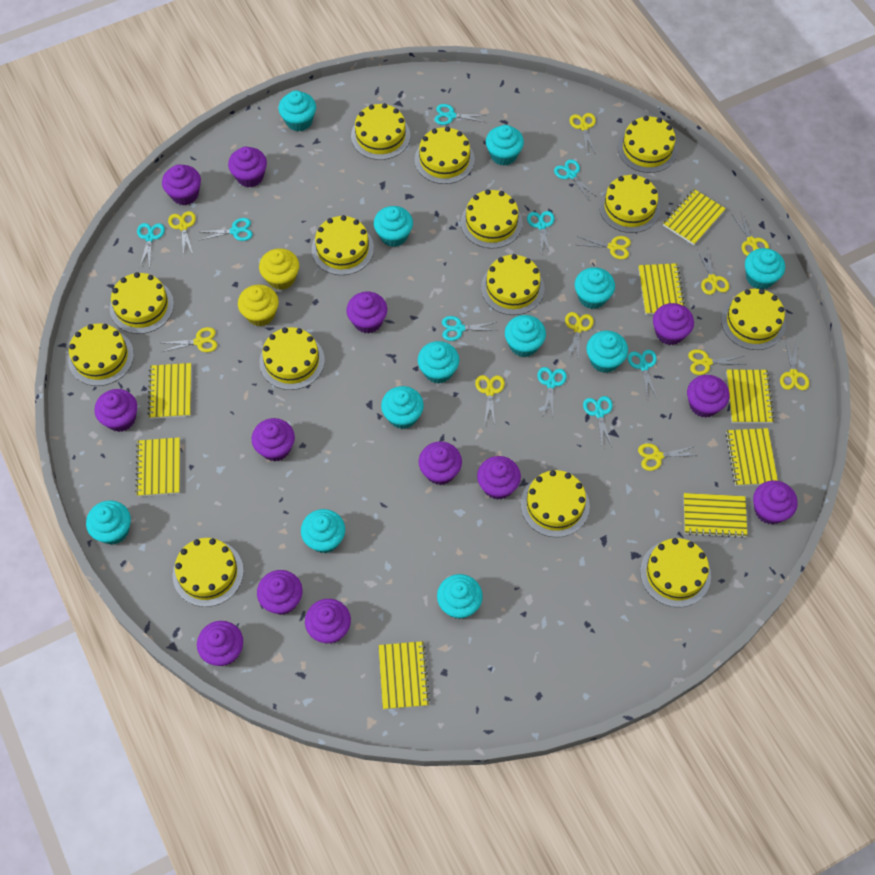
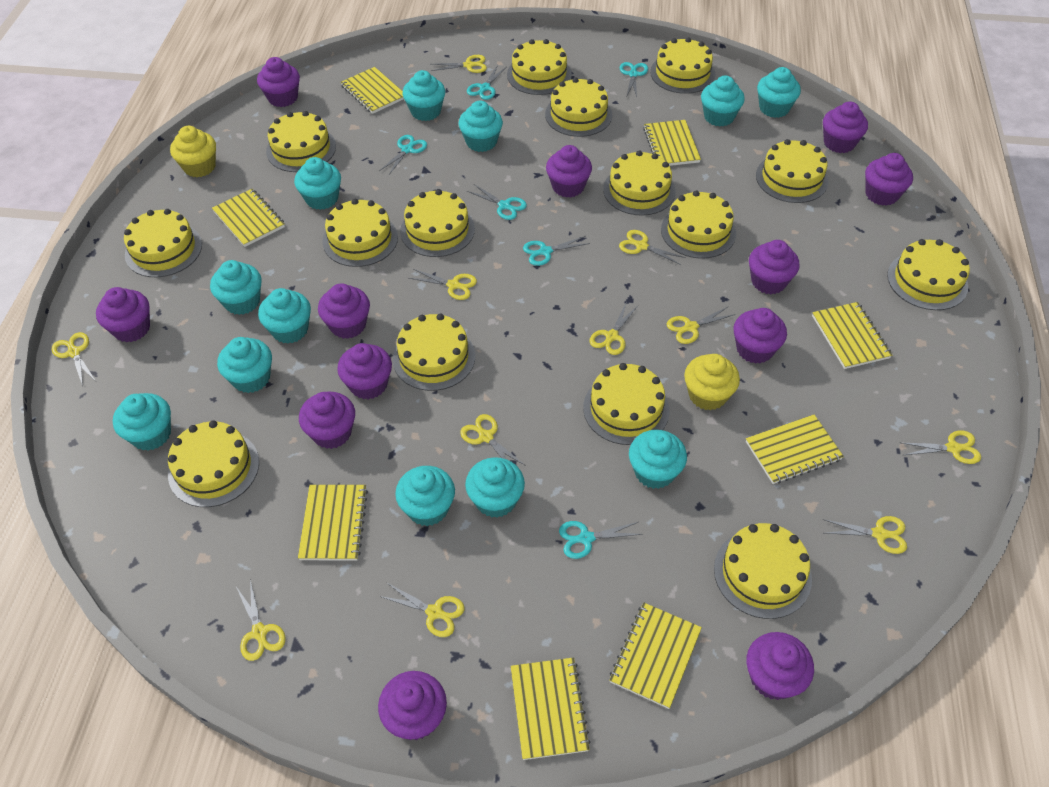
purple cupcake: 13 -> 12
turquoise scissors: 9 -> 6
yellow cake: 14 -> 15

